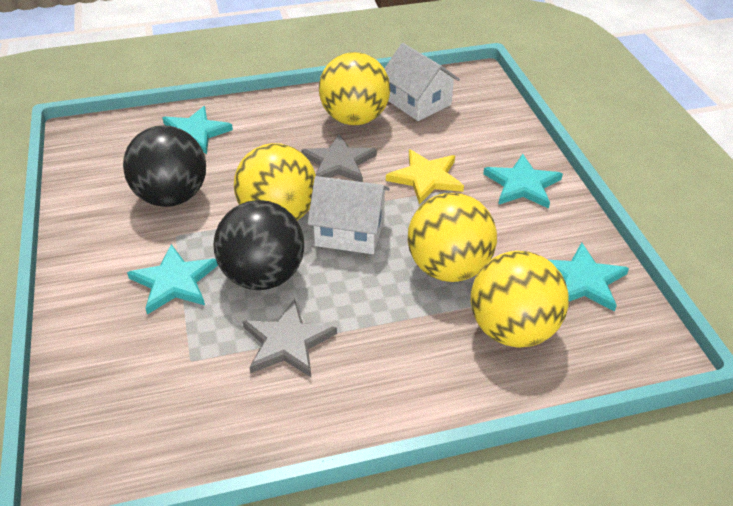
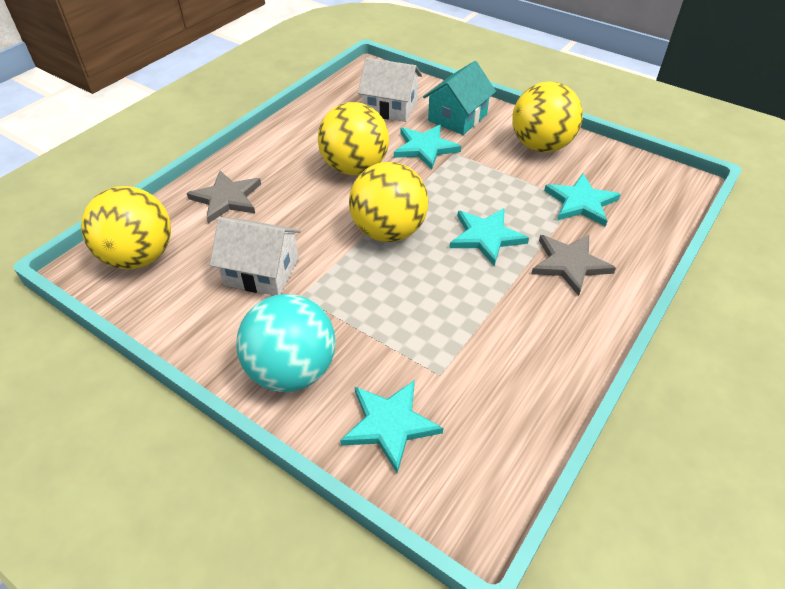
black ball: 2 -> 0
turquoise ball: 0 -> 1
turquoise house: 0 -> 1
yellow star: 1 -> 0

